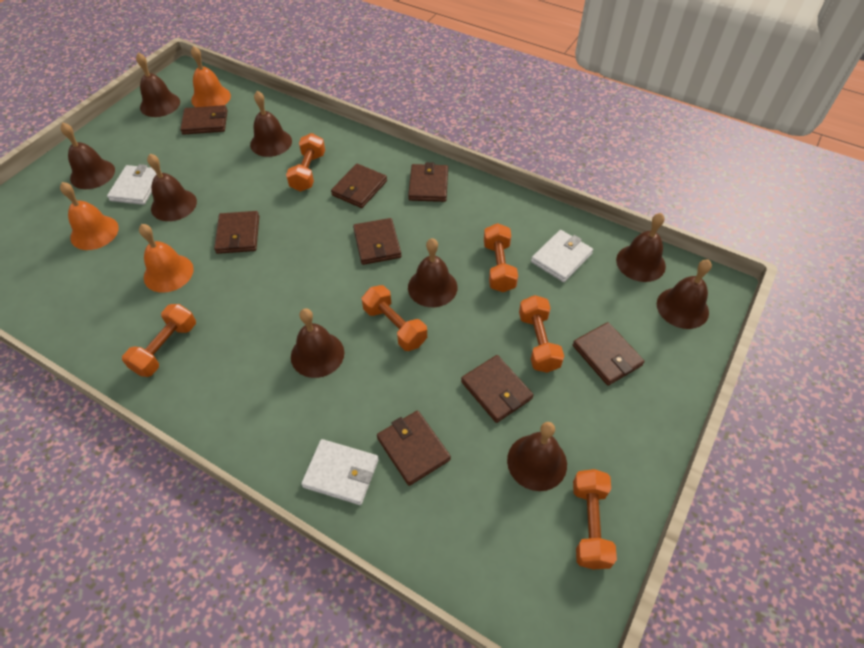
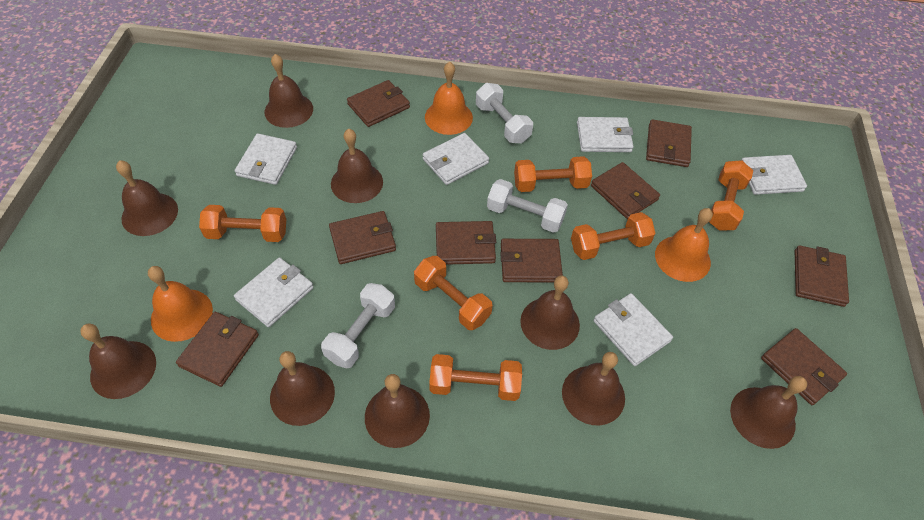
brown wallet: 8 -> 9
white dumbbell: 0 -> 3
white wallet: 3 -> 6

